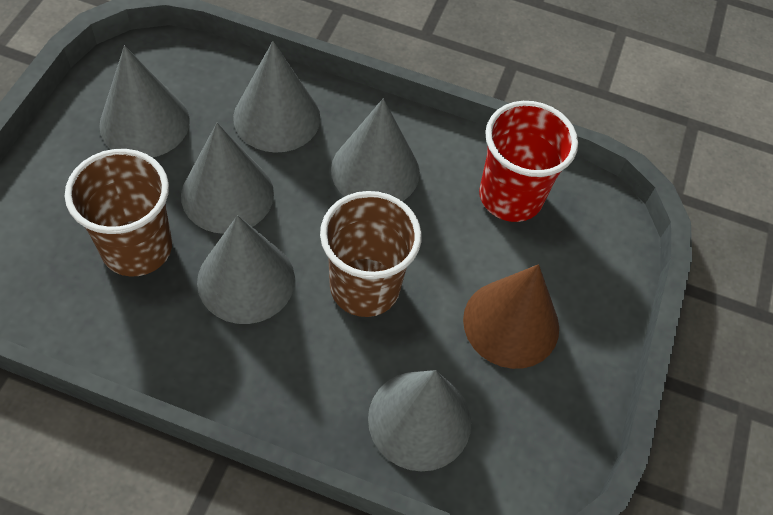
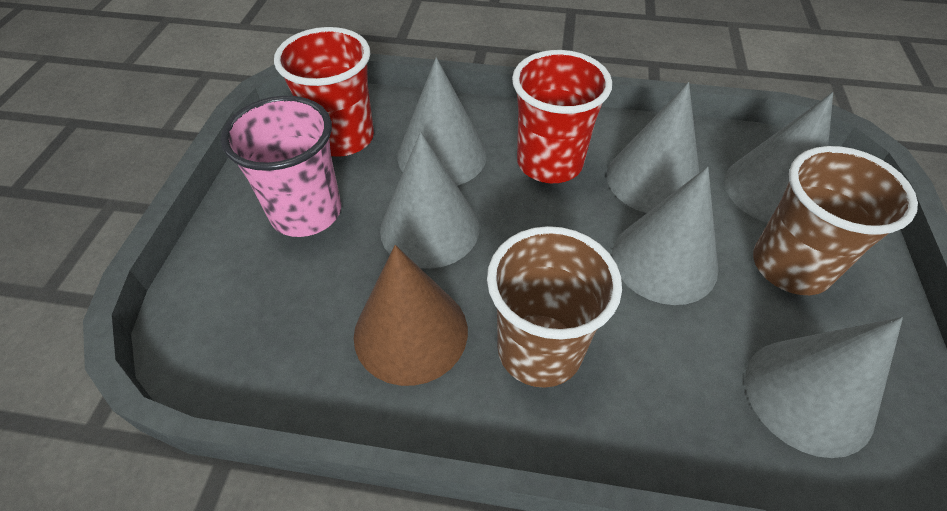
pink cup: 0 -> 1
red cup: 1 -> 2

